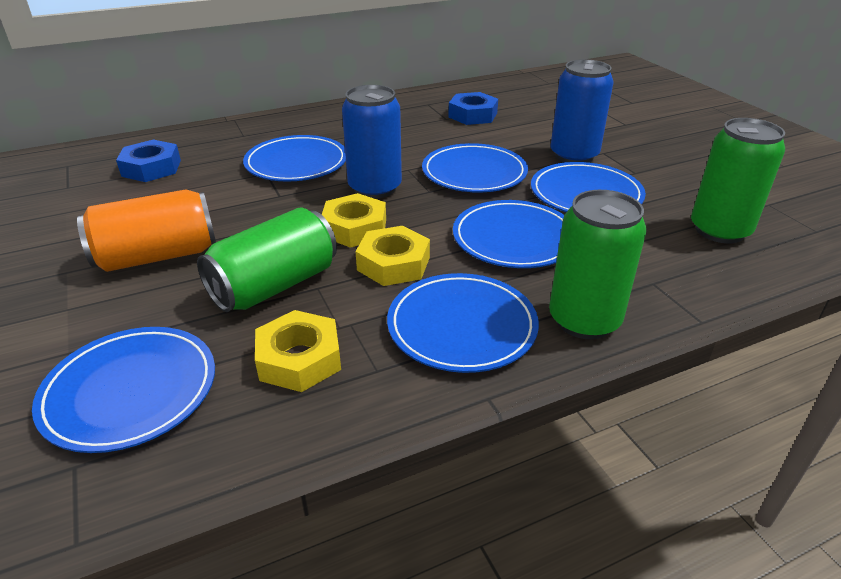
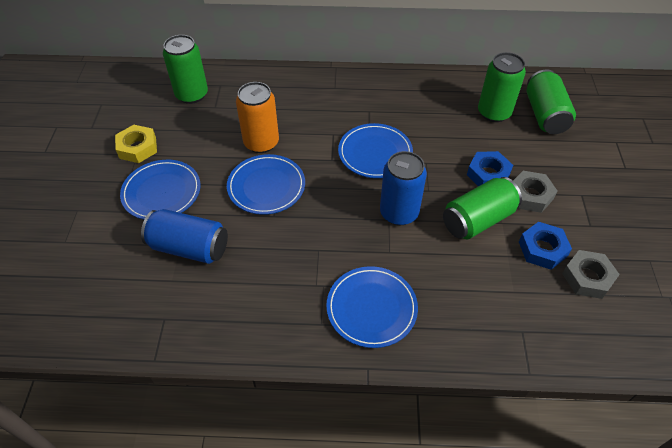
blue plate: 6 -> 4
green can: 3 -> 4
grey nut: 0 -> 2
yellow nut: 3 -> 1

